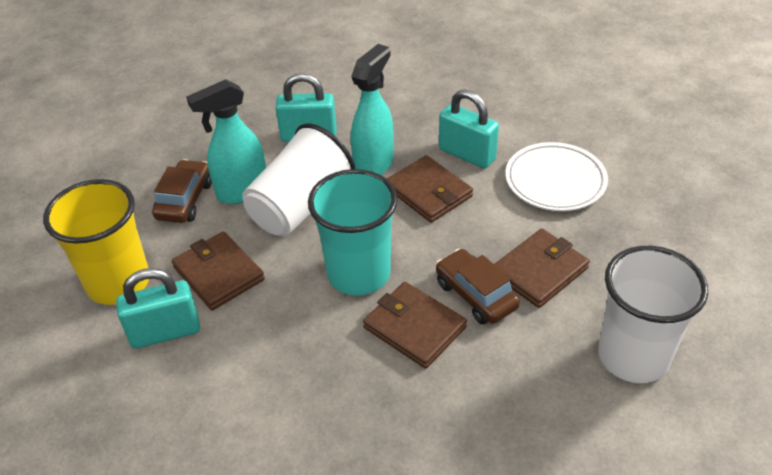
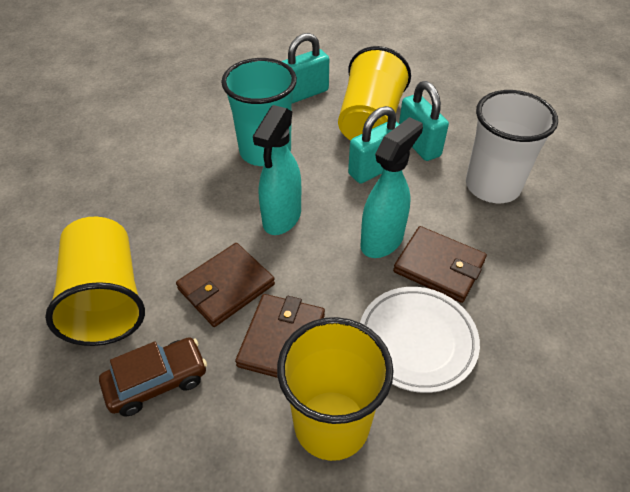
brown car: 2 -> 1
brown wallet: 4 -> 3
white cup: 2 -> 1
yellow cup: 1 -> 3

